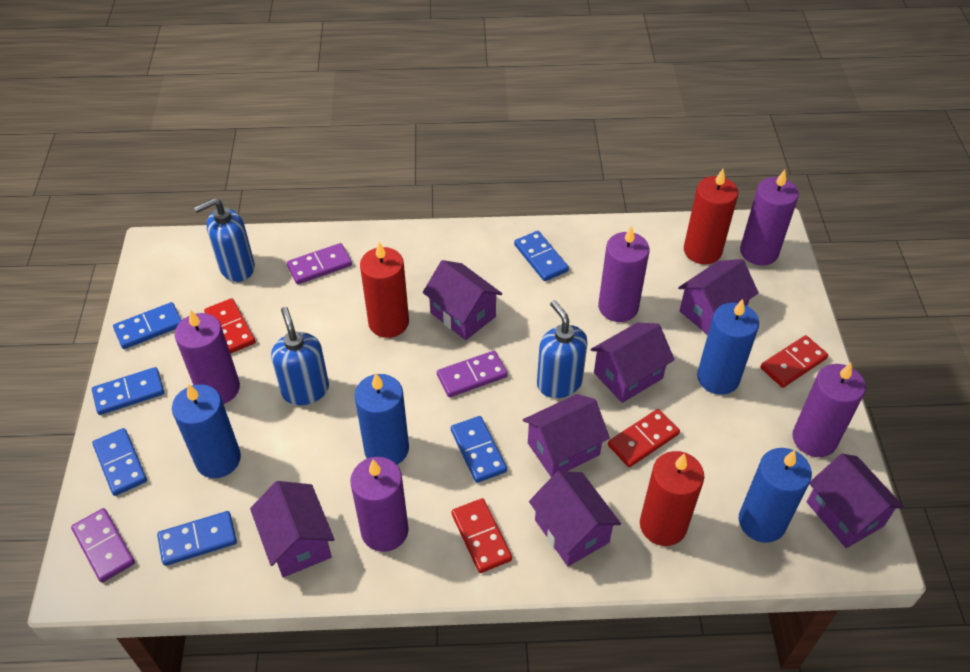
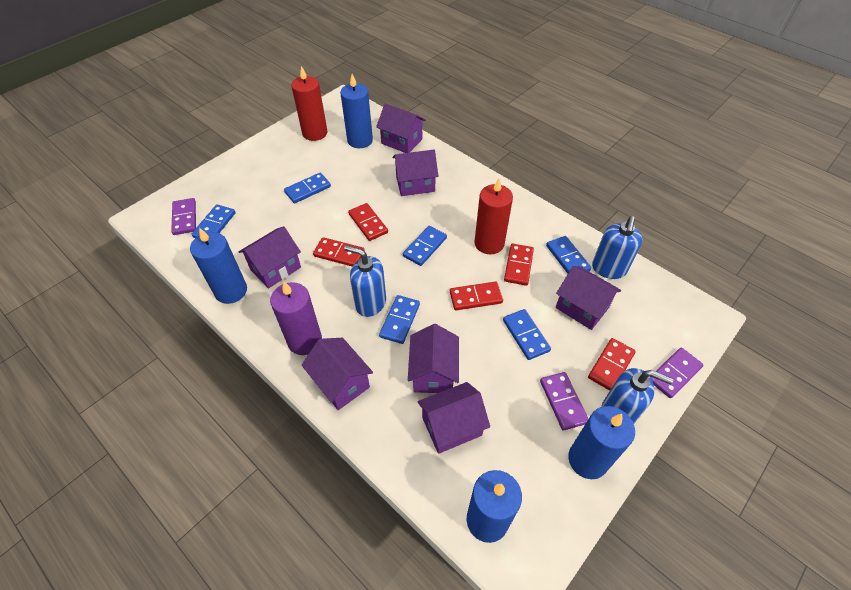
purple candle: 5 -> 1
red candle: 3 -> 2
red domino: 4 -> 5

